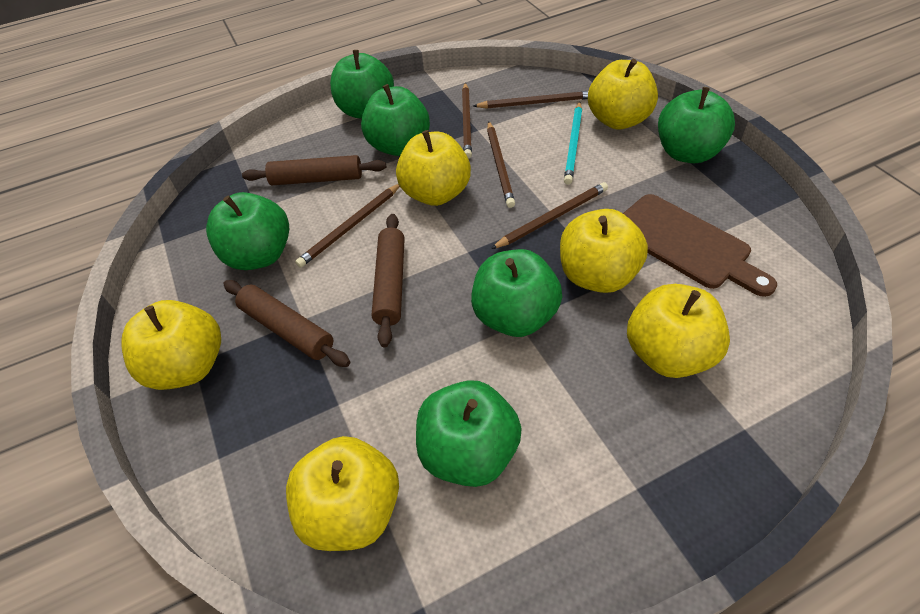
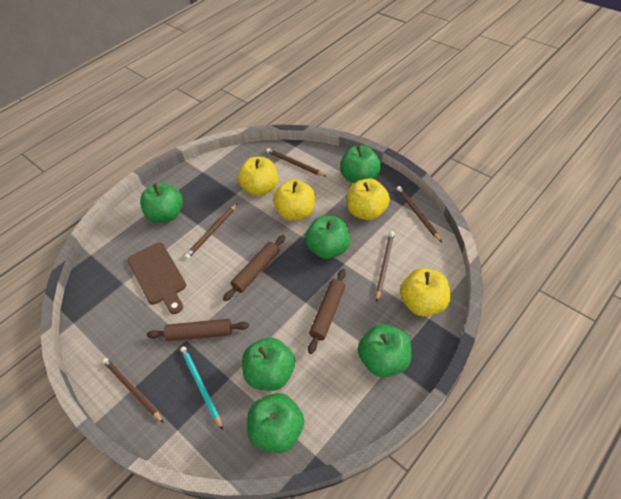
yellow apple: 6 -> 4

